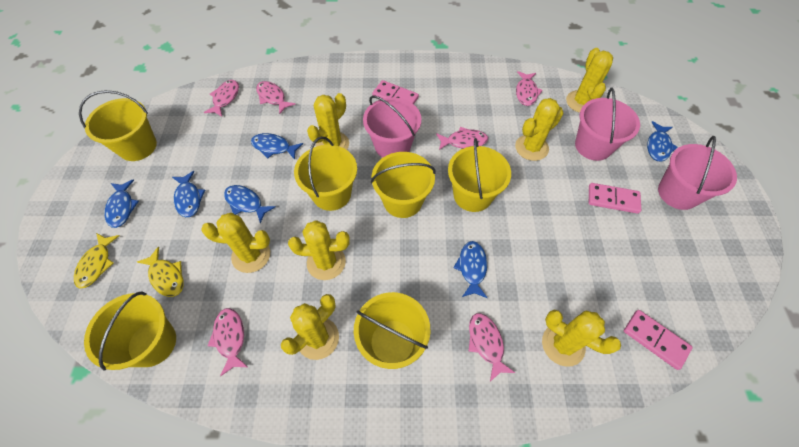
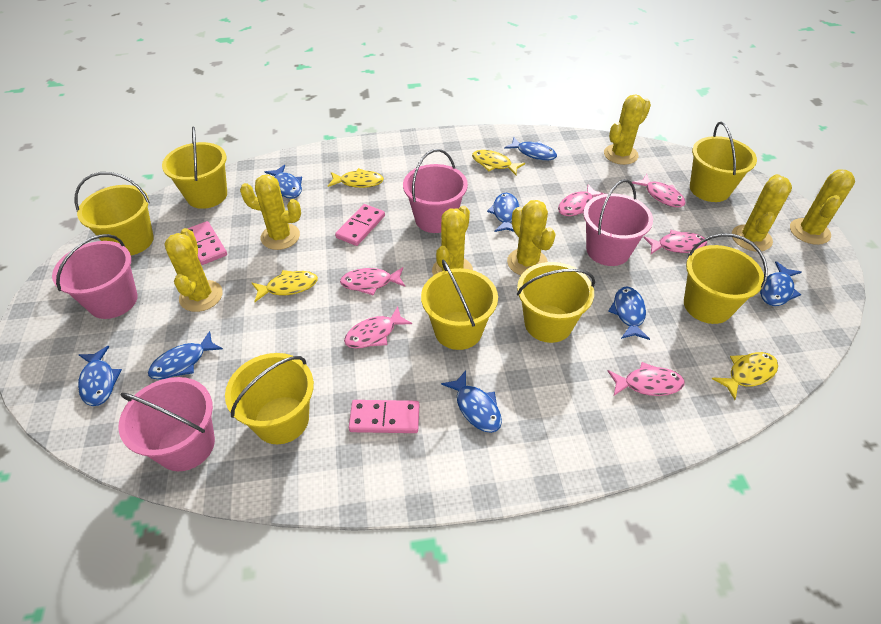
blue fish: 6 -> 8
pink bucket: 3 -> 4
yellow bucket: 6 -> 7
yellow fish: 2 -> 4

